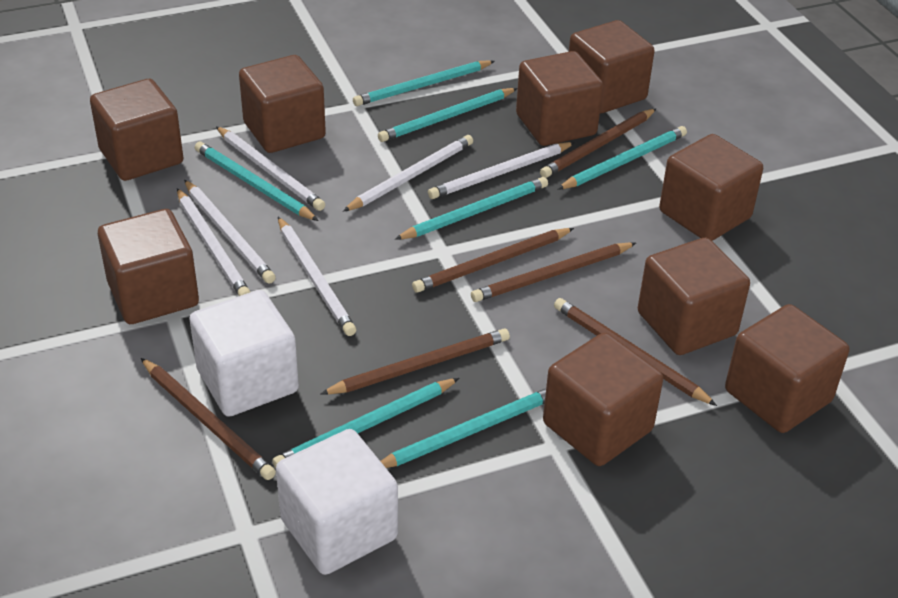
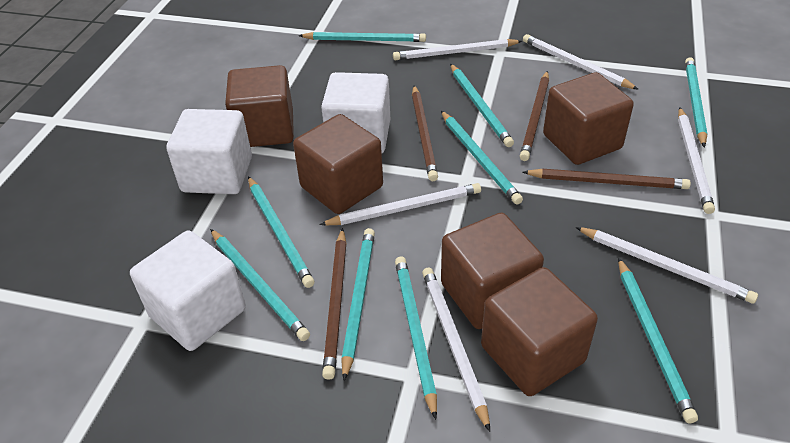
brown cube: 9 -> 5
brown pencil: 6 -> 4
turquoise pencil: 7 -> 9
white cube: 2 -> 3

